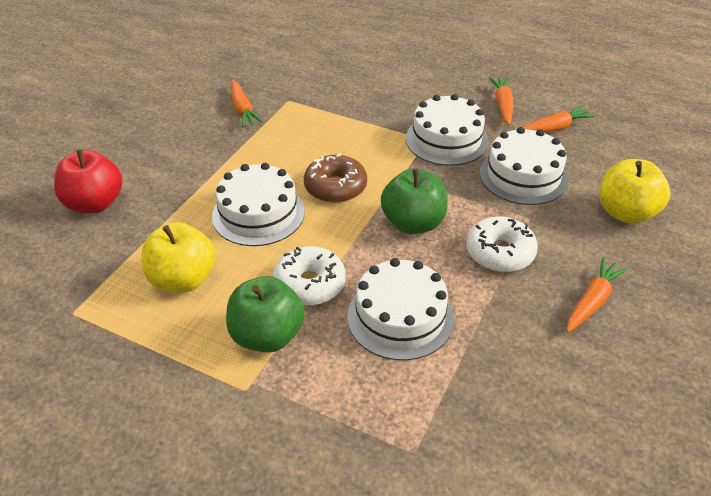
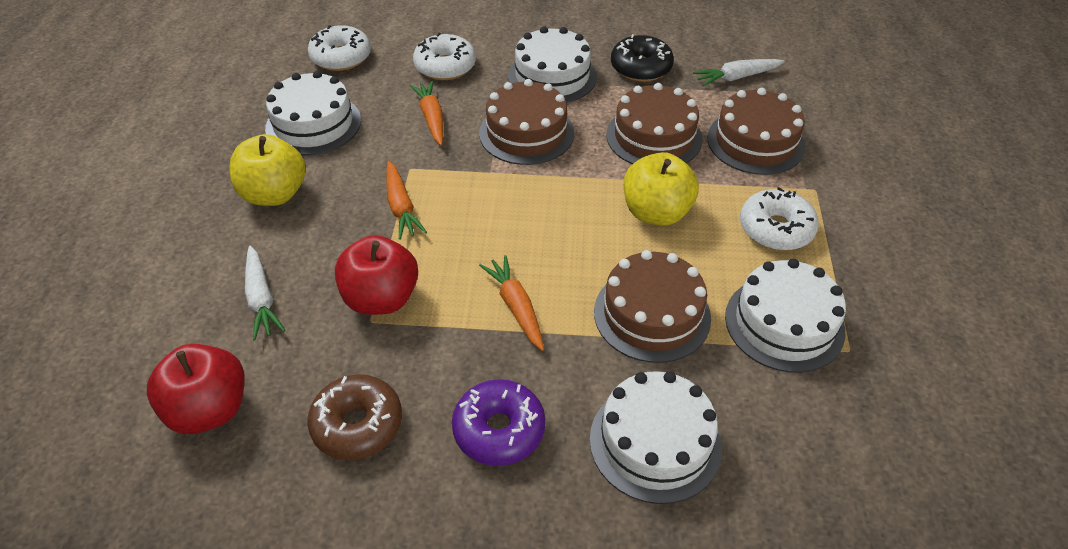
black donut: 0 -> 1
brown cake: 0 -> 4
green apple: 2 -> 0
orange carrot: 4 -> 3
purple donut: 0 -> 1
red apple: 1 -> 2
white carrot: 0 -> 2
white donut: 2 -> 3

